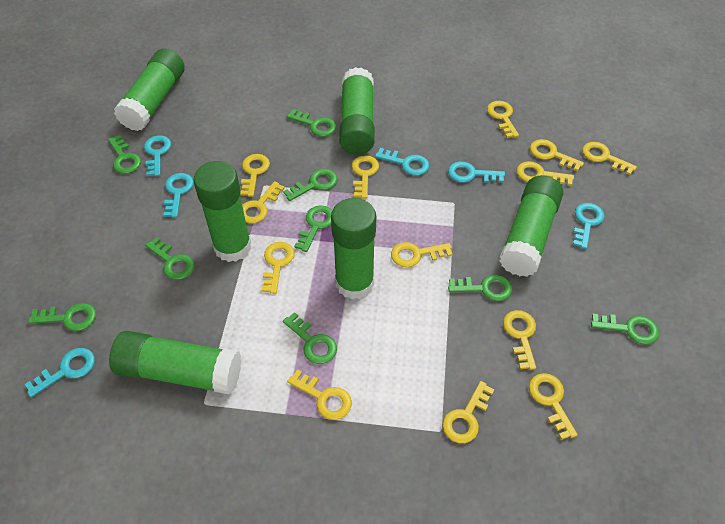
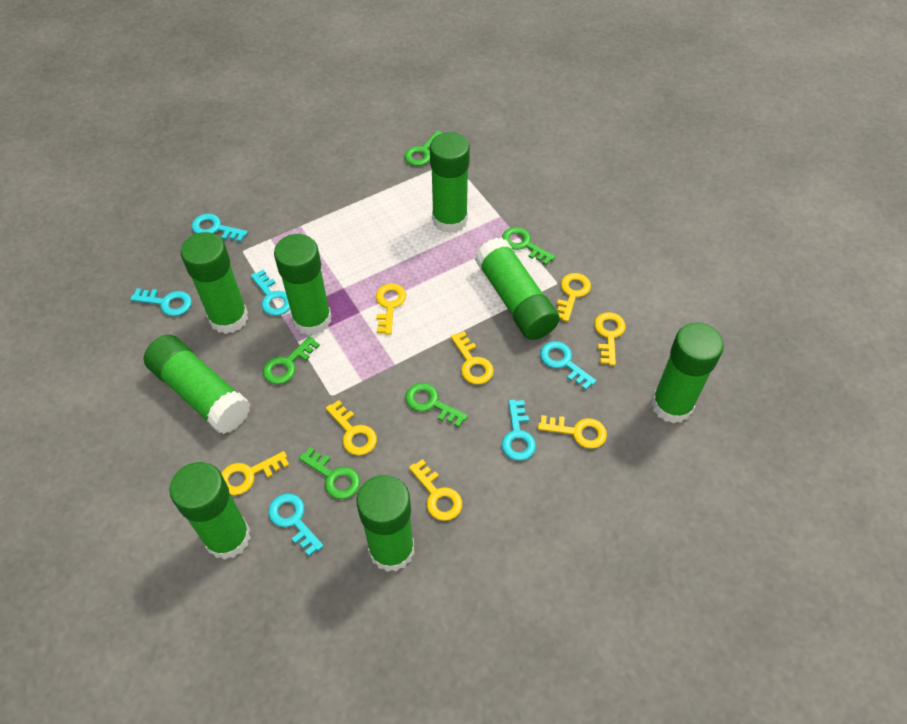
green glue stick: 6 -> 8
green key: 9 -> 5
yellow key: 13 -> 8

